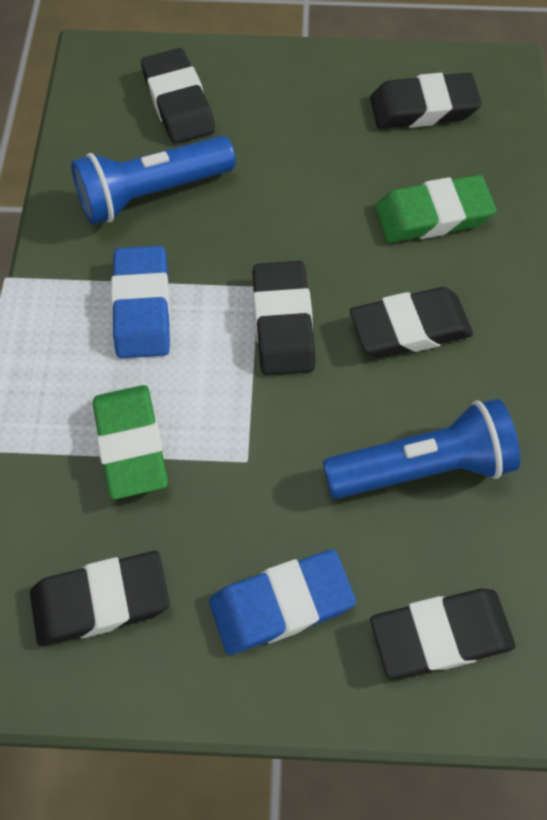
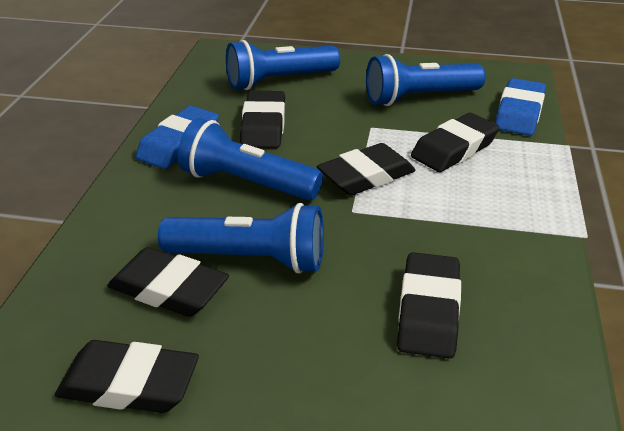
blue flashlight: 2 -> 4
green eraser: 2 -> 0

